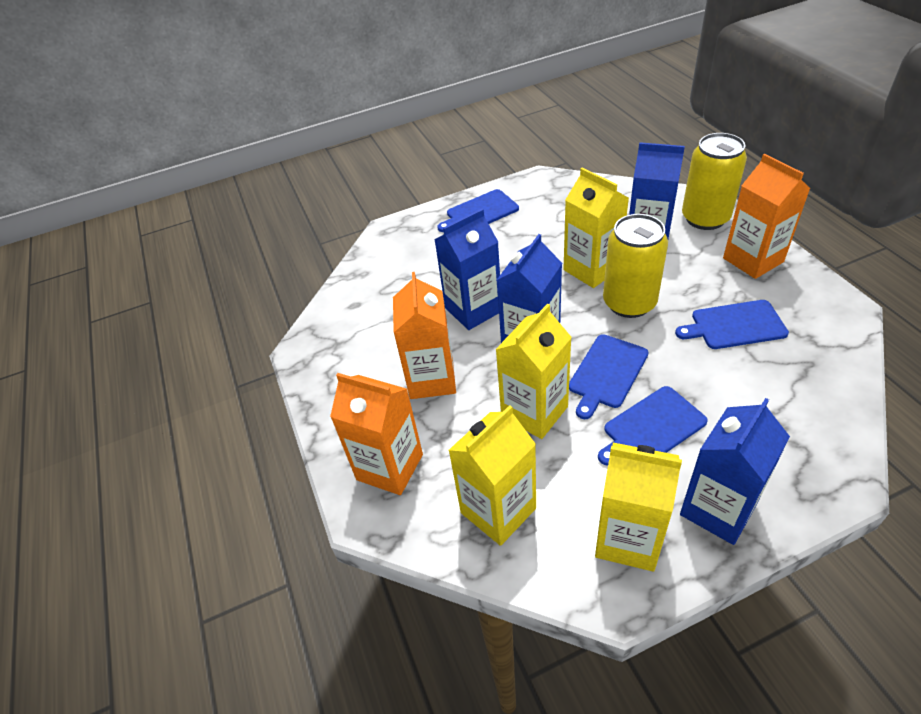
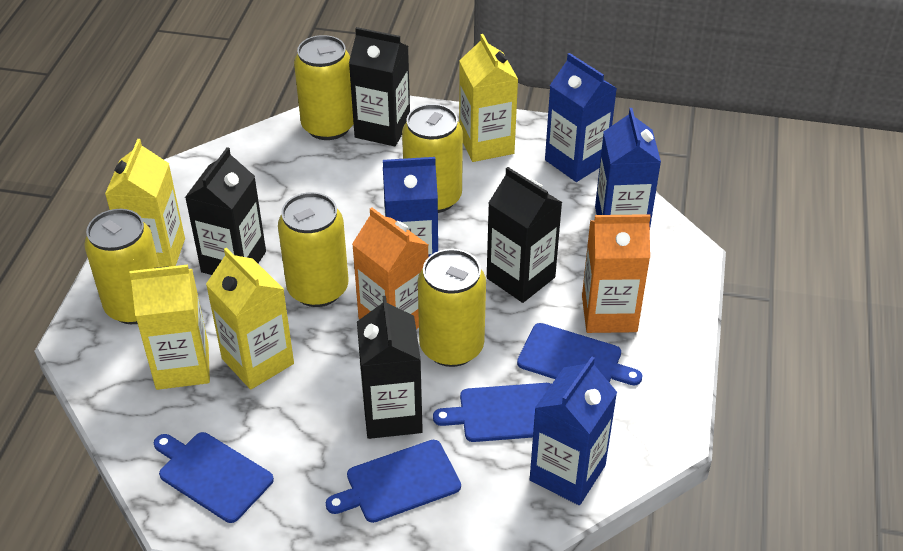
black carton: 0 -> 4
orange carton: 3 -> 2
yellow can: 2 -> 5

